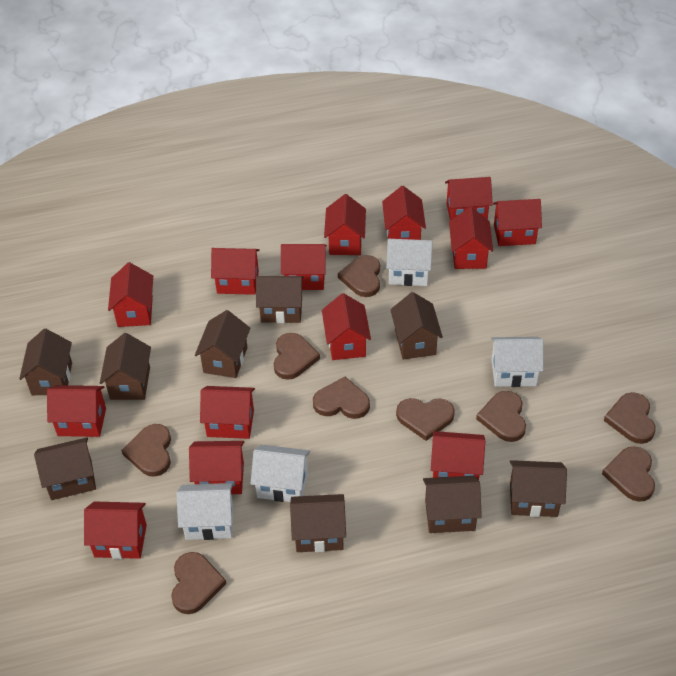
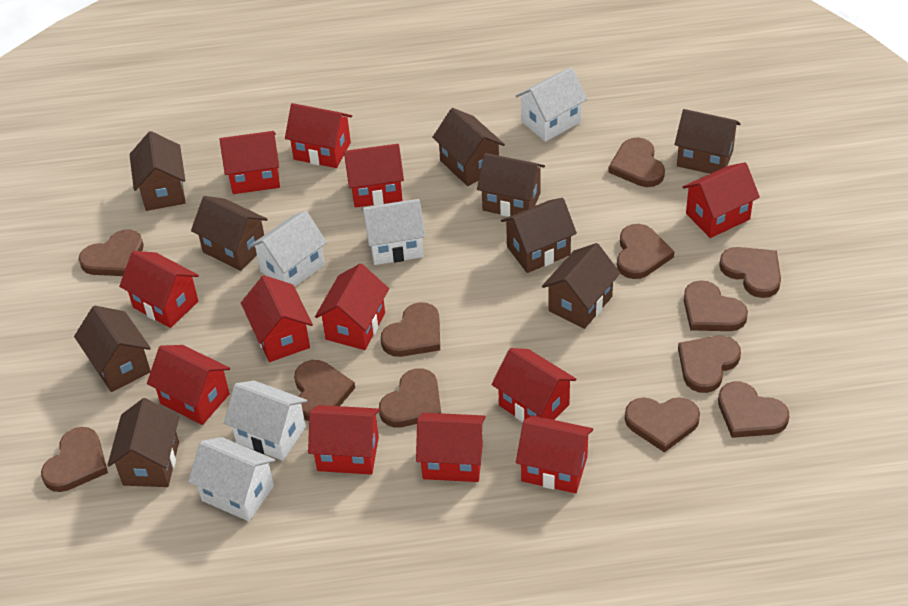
brown heart: 9 -> 12
red house: 14 -> 12
white house: 4 -> 5

